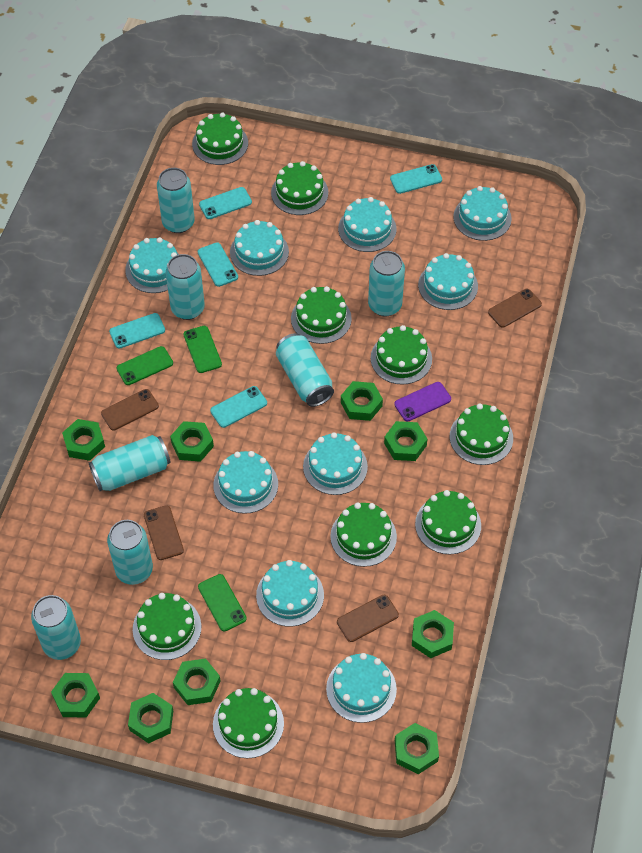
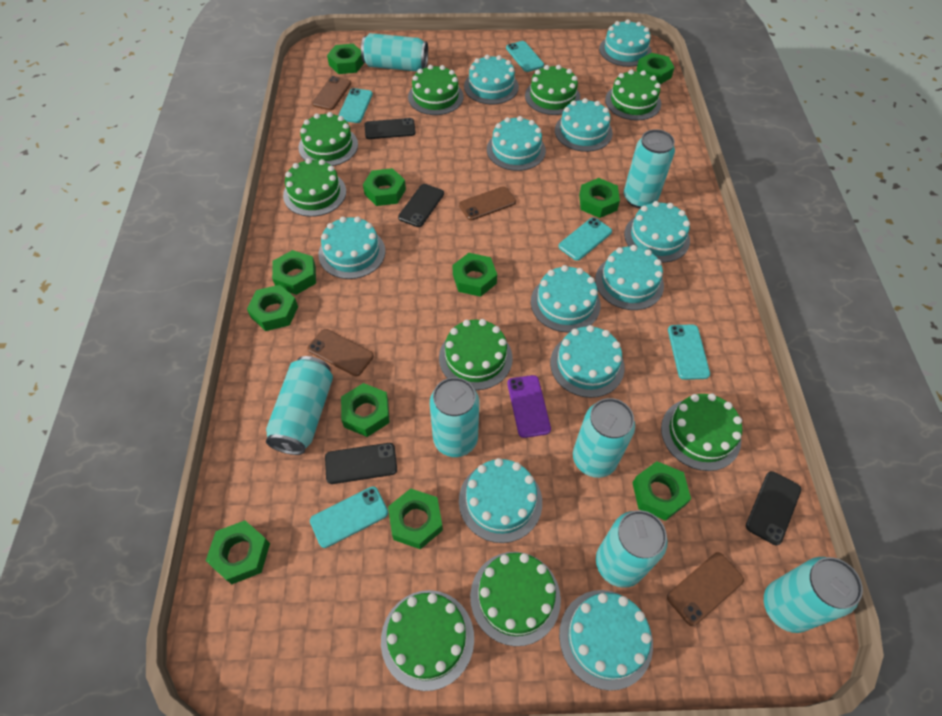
black phone: 0 -> 4
green nut: 9 -> 11
green phone: 3 -> 0
turquoise cake: 9 -> 11

